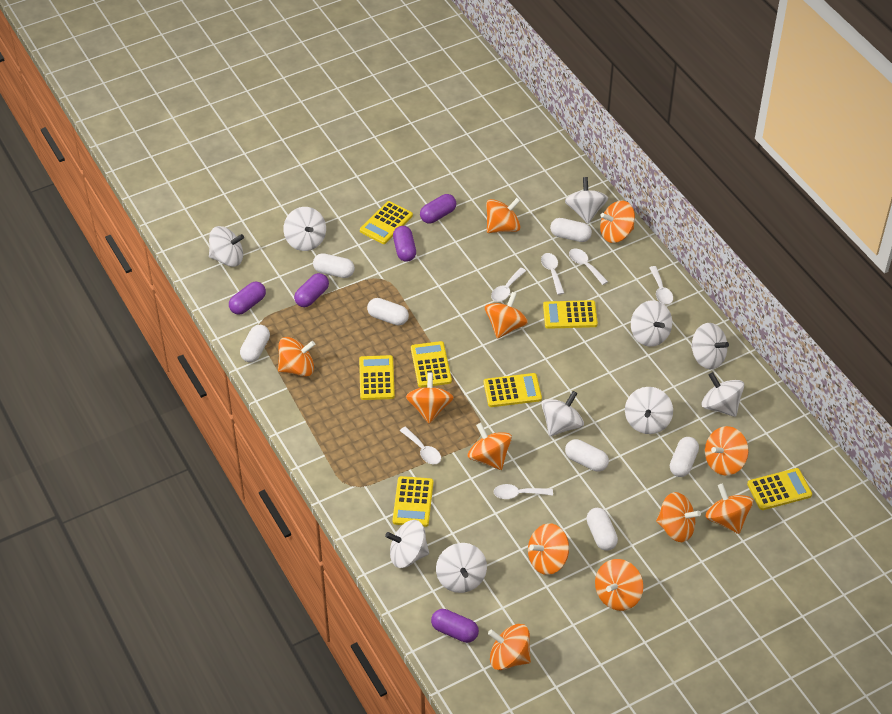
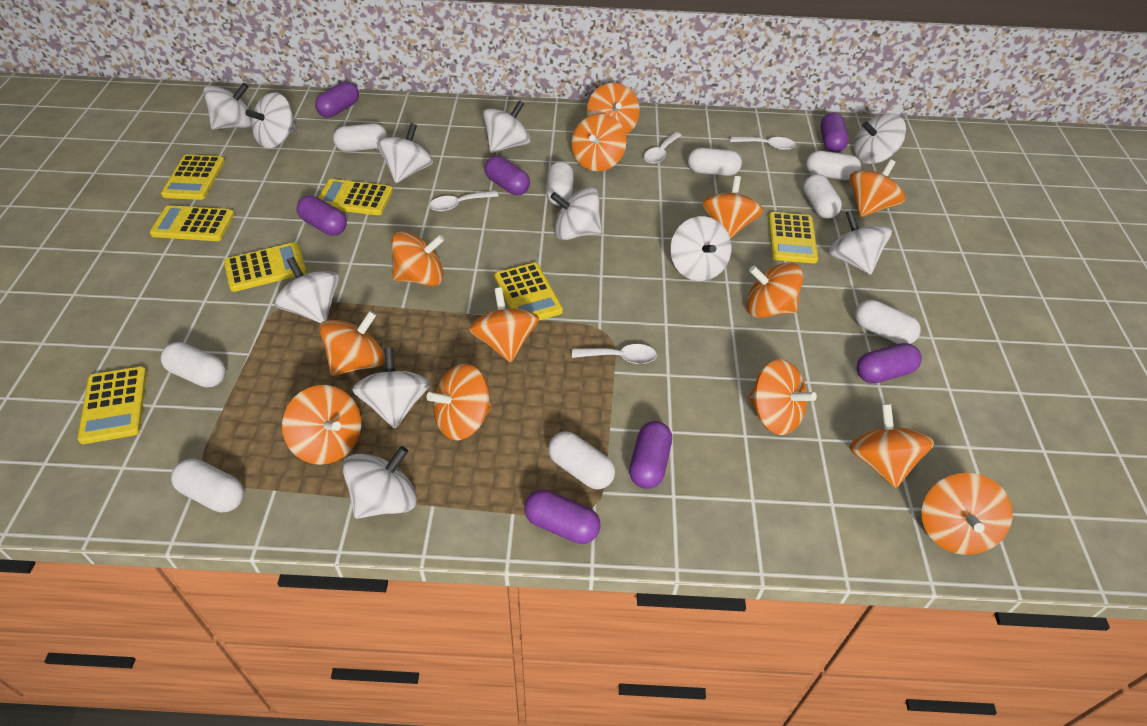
orange spinning top: 12 -> 13
purple capsule: 5 -> 7
white capsule: 7 -> 9
white spinning top: 10 -> 11
white spoon: 6 -> 4

